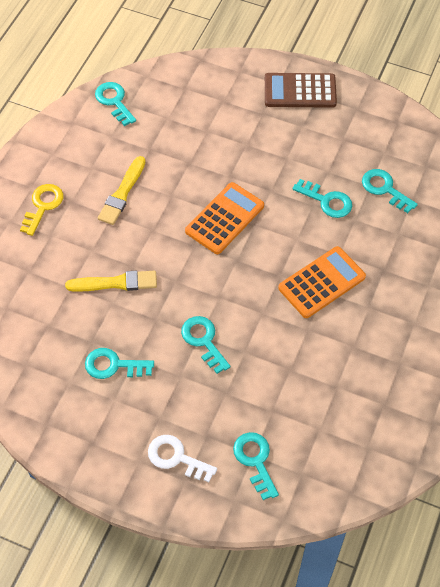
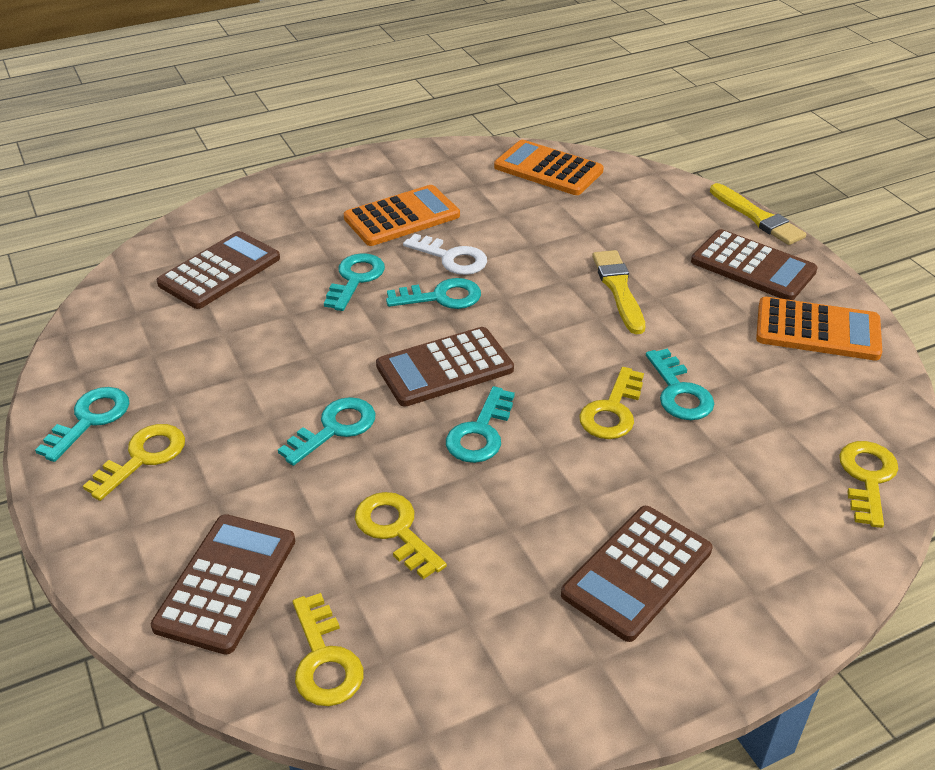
brown calculator: 1 -> 5
orange calculator: 2 -> 3
yellow key: 1 -> 5

